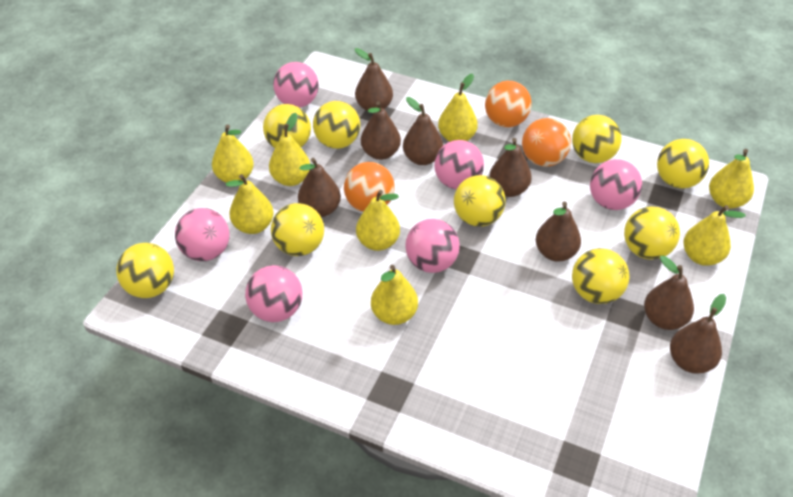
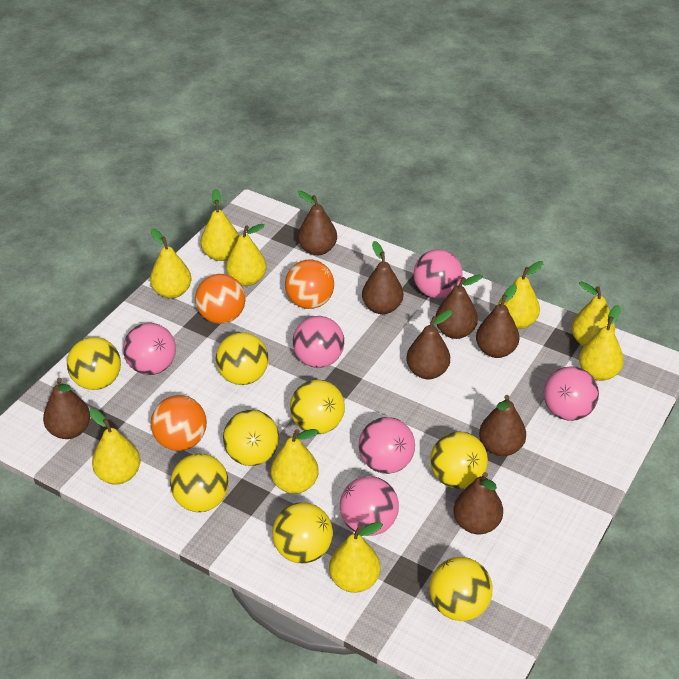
yellow ball: 9 -> 8
yellow pear: 8 -> 9

